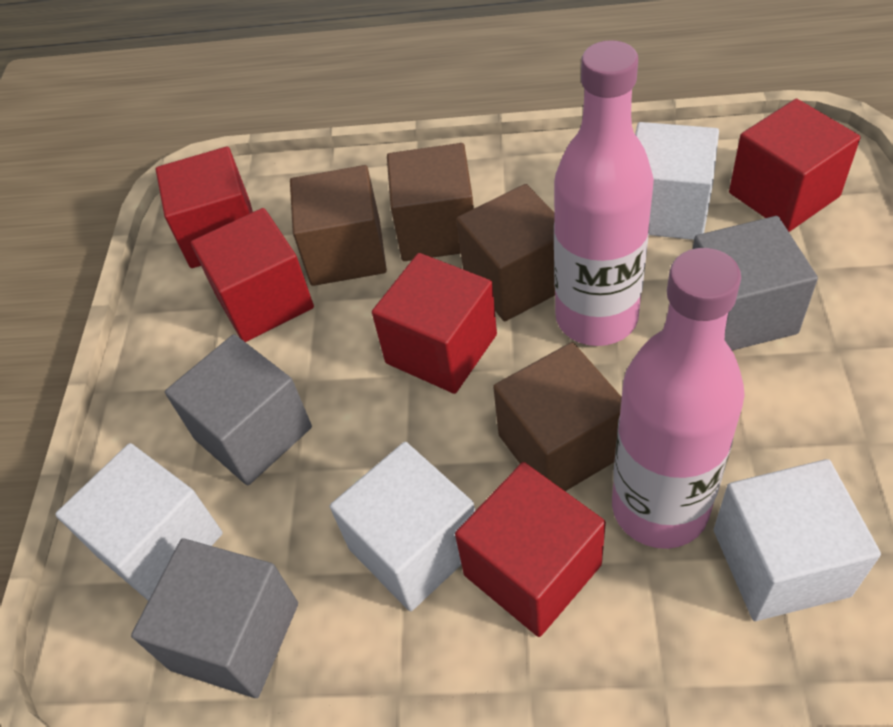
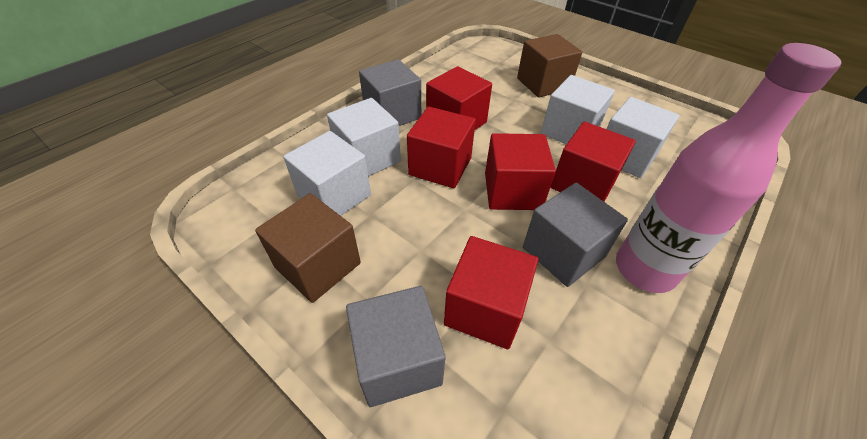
brown cube: 4 -> 2
pink bottle: 2 -> 1

